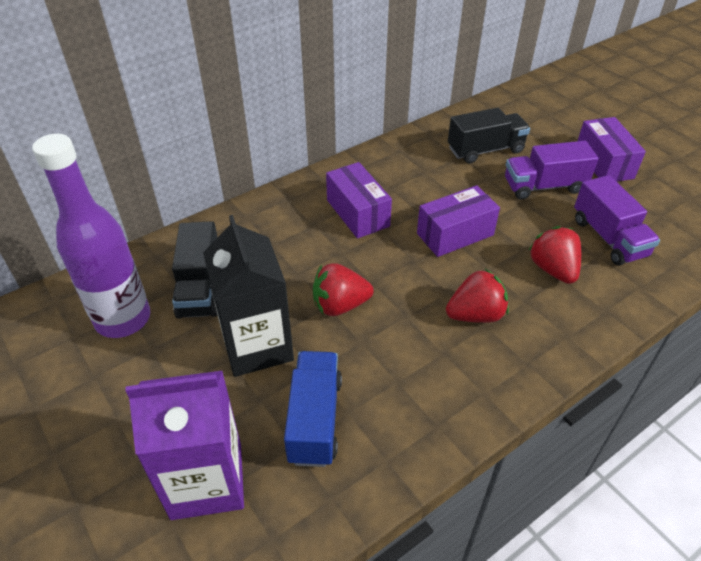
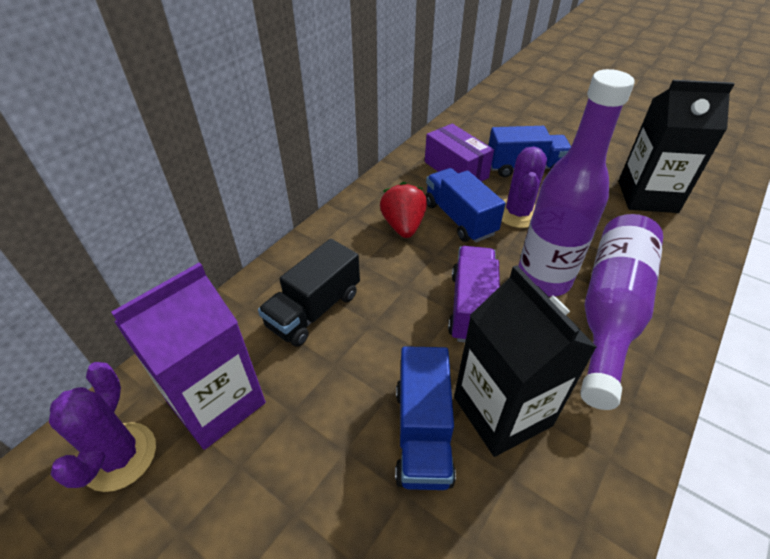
black carton: 1 -> 2
black truck: 2 -> 1
blue truck: 1 -> 3
purple bottle: 1 -> 2
purple box: 3 -> 1
purple cactus: 0 -> 2
purple truck: 2 -> 1
red strawberry: 3 -> 1

